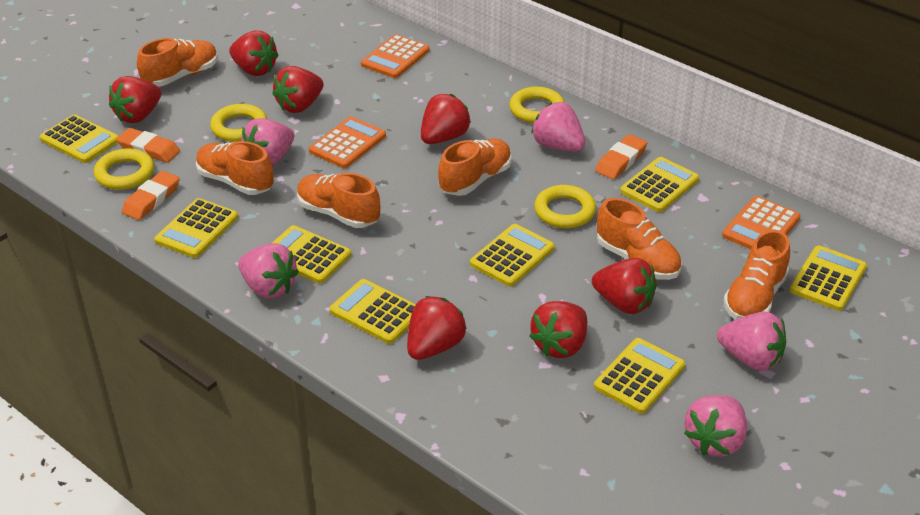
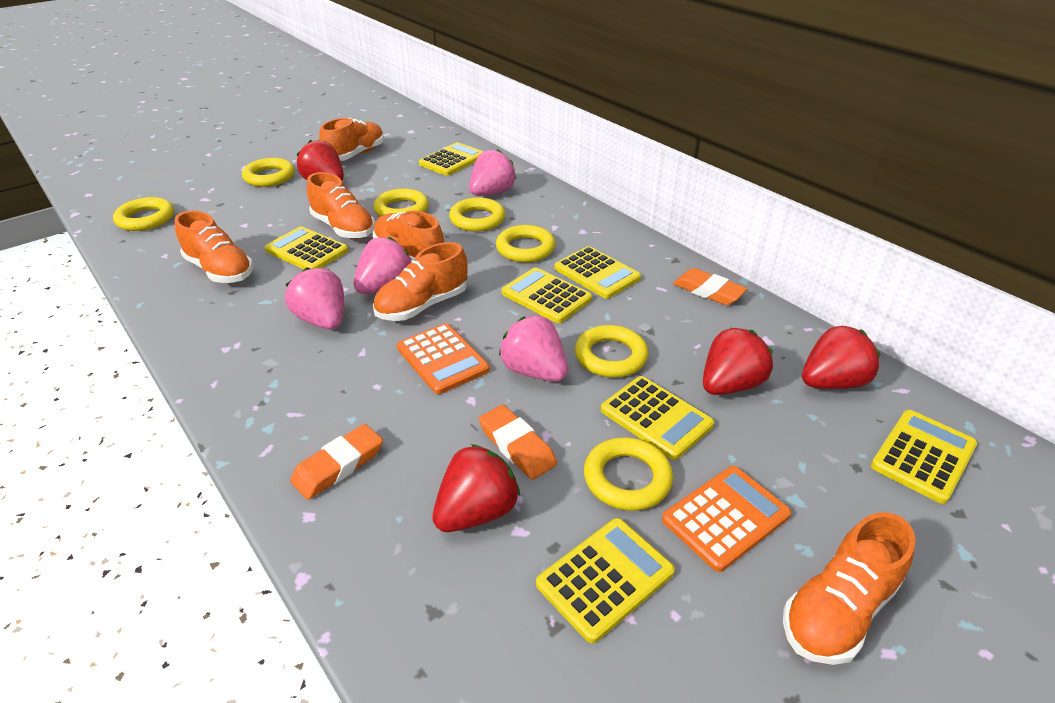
orange calculator: 3 -> 2
pink strawberry: 5 -> 4
red strawberry: 7 -> 4
yellow calculator: 8 -> 7
yellow ring: 4 -> 7

